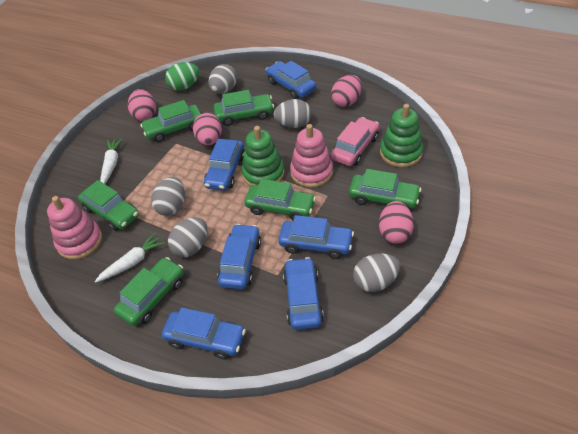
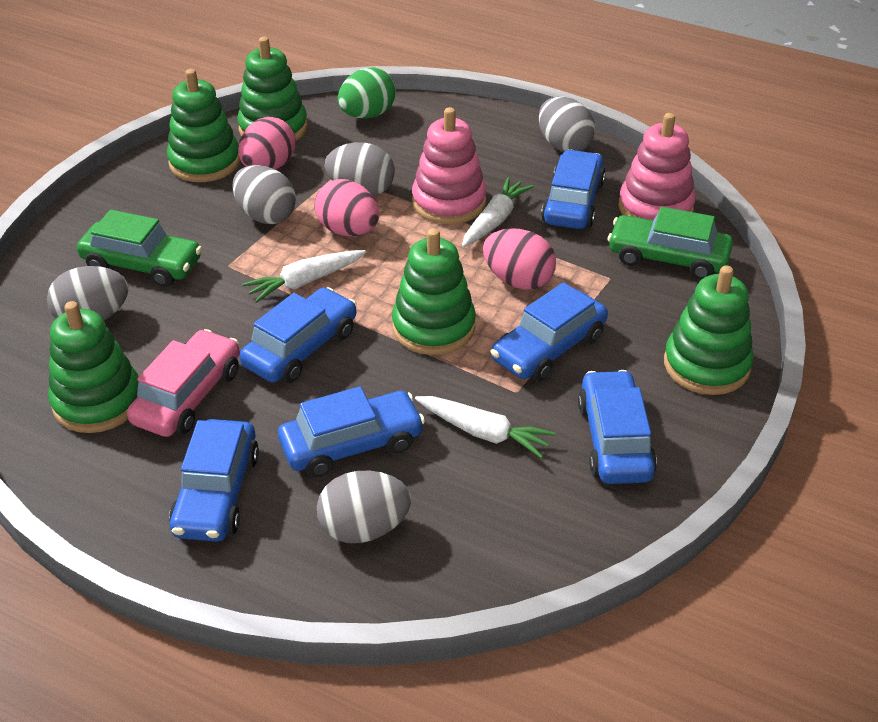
green car: 6 -> 2
green stacking toy: 2 -> 5
pink egg: 4 -> 3
white carrot: 2 -> 3

